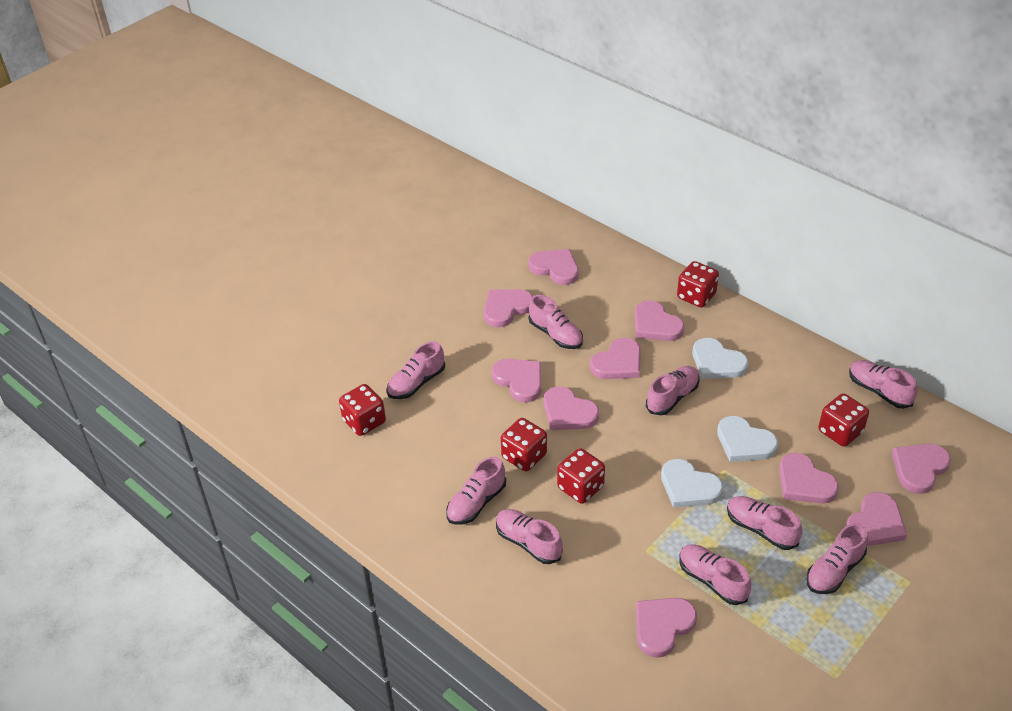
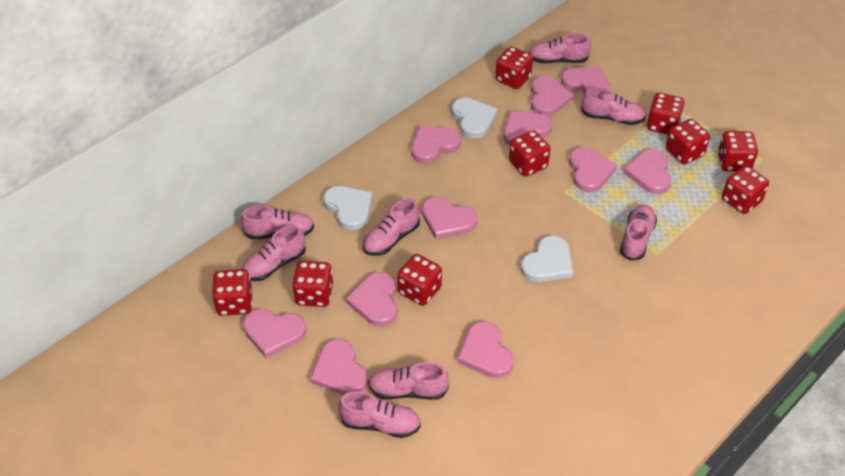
pink heart: 10 -> 11
pink shoe: 9 -> 8
red dice: 5 -> 9

